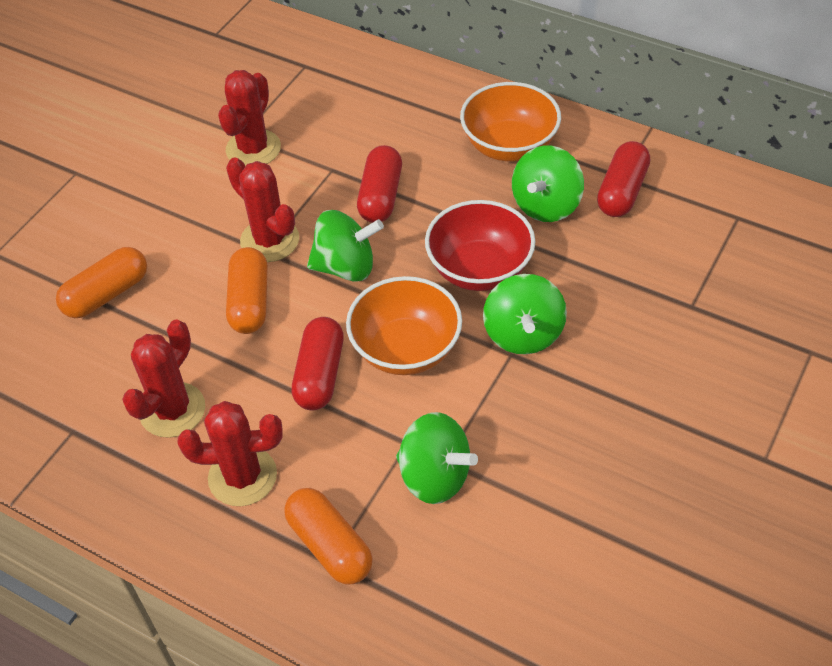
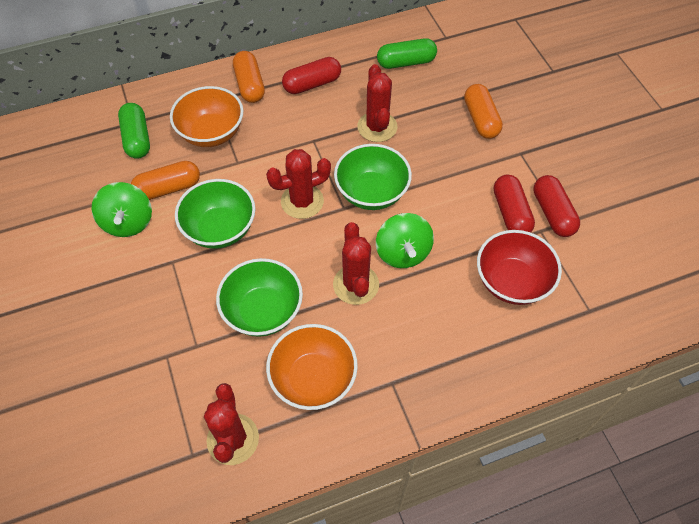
green bowl: 0 -> 3
green capsule: 0 -> 2
green spinning top: 4 -> 2

